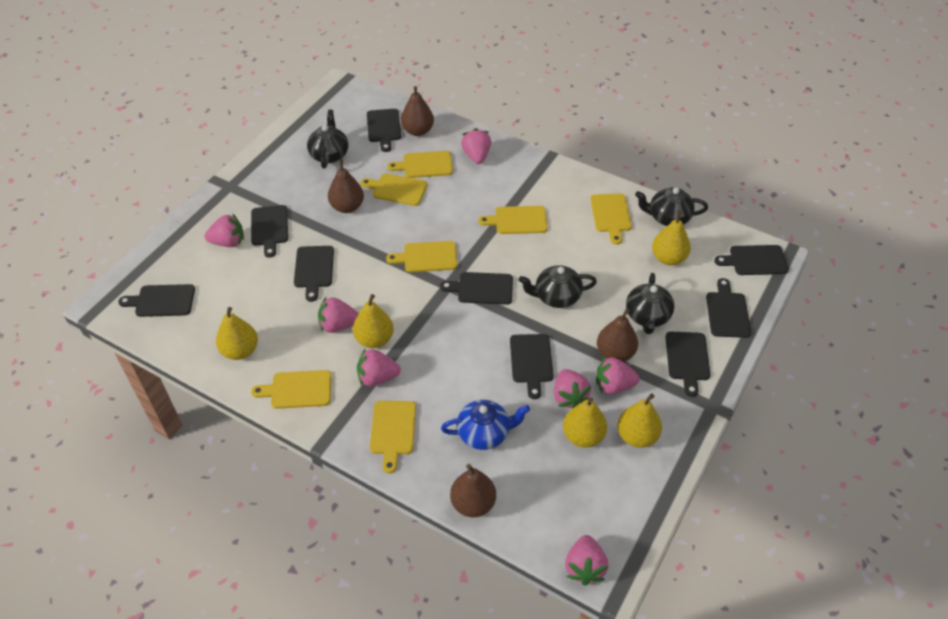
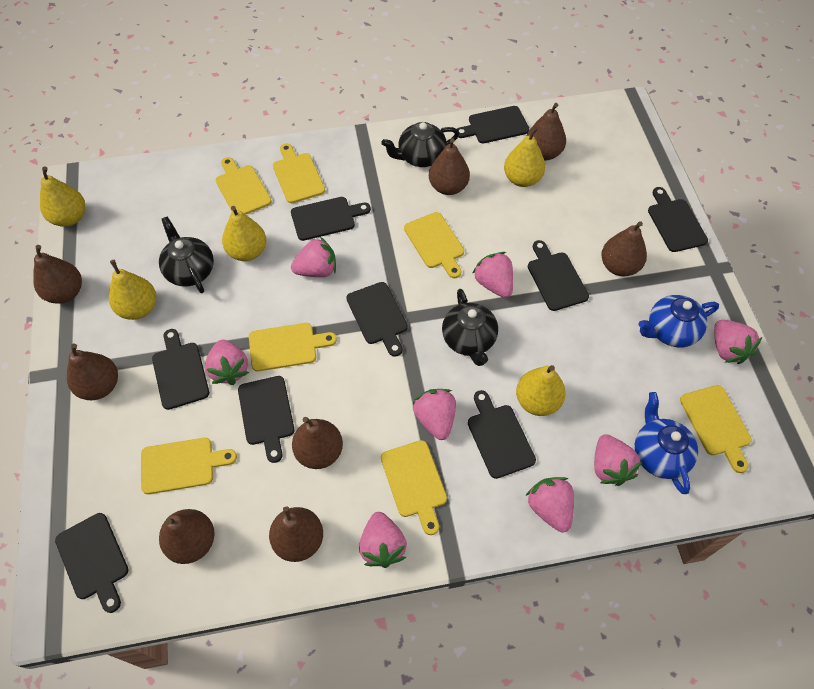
black teapot: 4 -> 3
blue teapot: 1 -> 2
brown pear: 4 -> 8
pink strawberry: 7 -> 8

